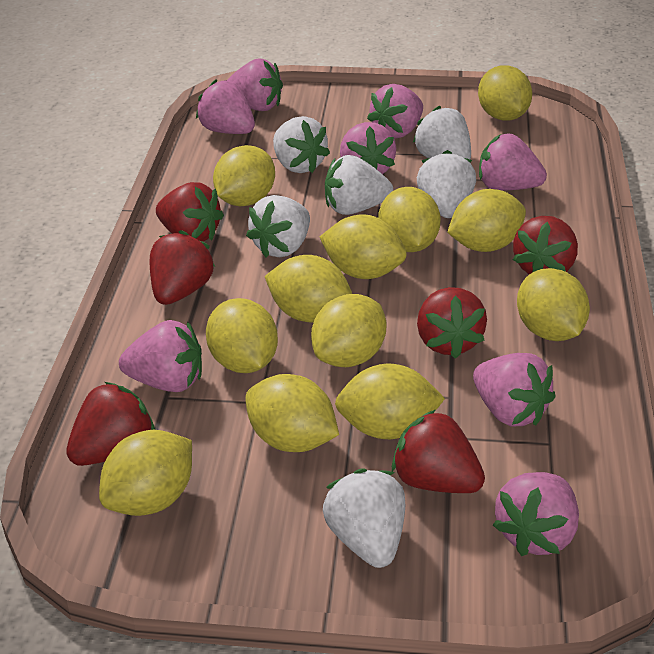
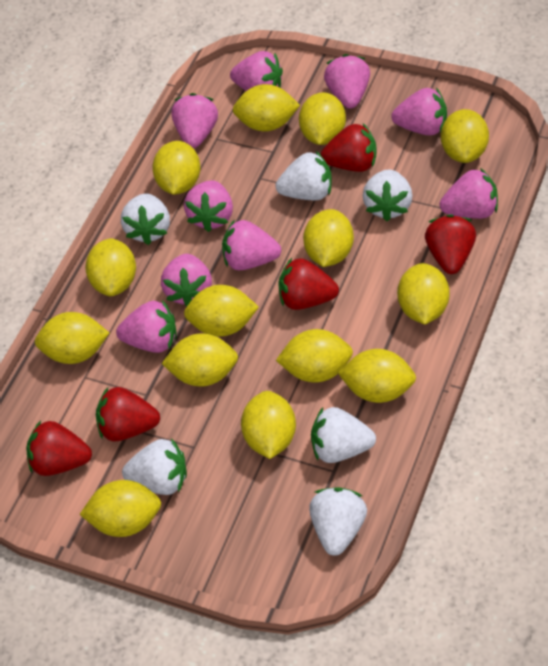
pink strawberry: 8 -> 9
red strawberry: 6 -> 5
yellow lemon: 12 -> 14

